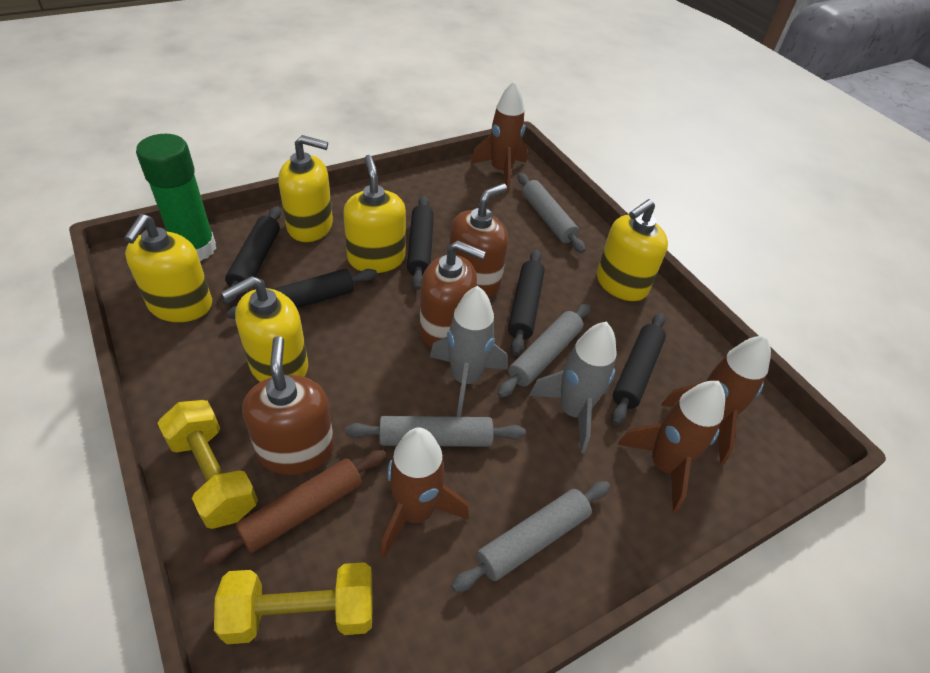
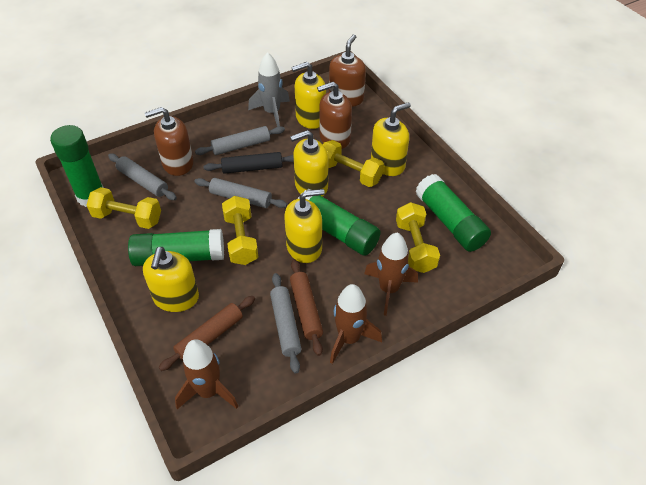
black rolling pin: 5 -> 1
brown rocket: 4 -> 3
brown rolling pin: 1 -> 2
green glue stick: 1 -> 4
grey rocket: 2 -> 1
yellow dumbbell: 2 -> 4

